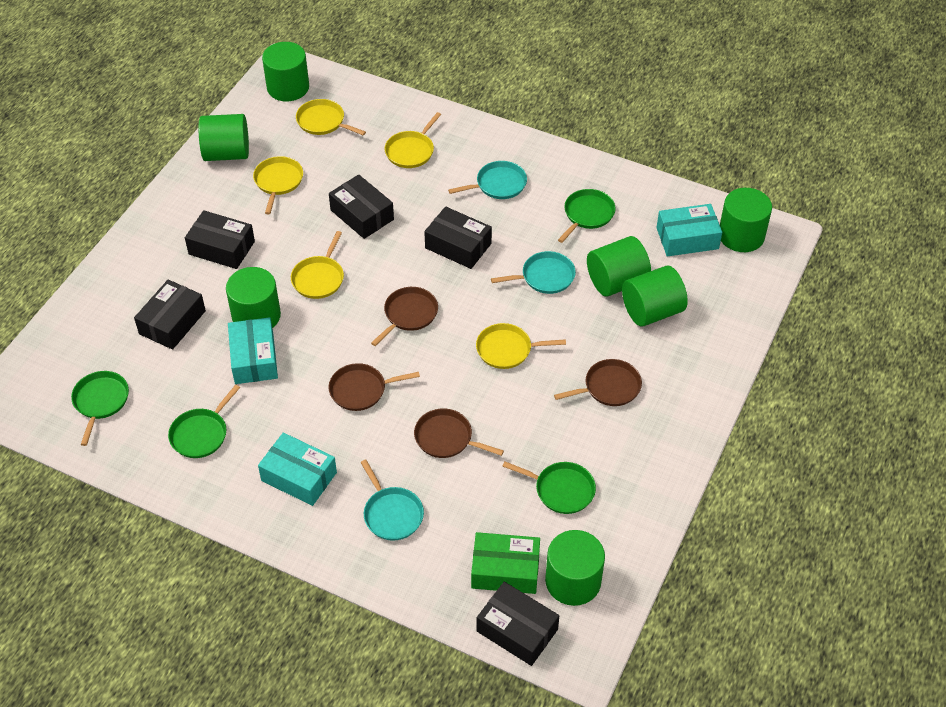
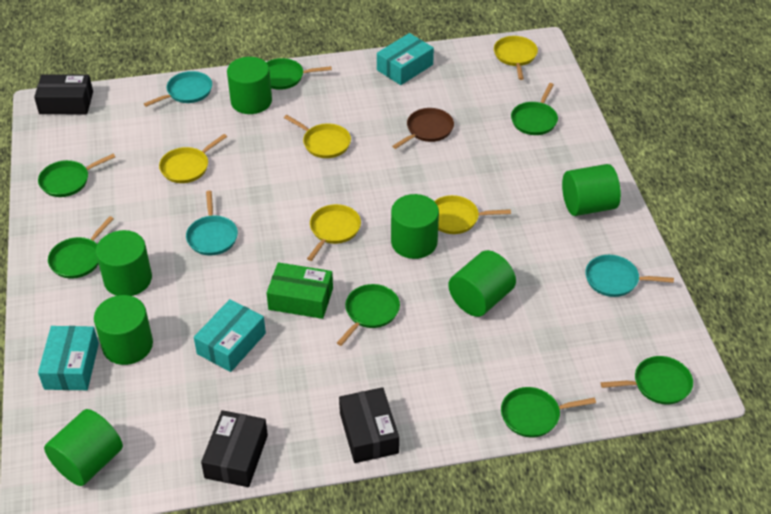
black box: 5 -> 3
brown pan: 4 -> 1
green pan: 4 -> 7

